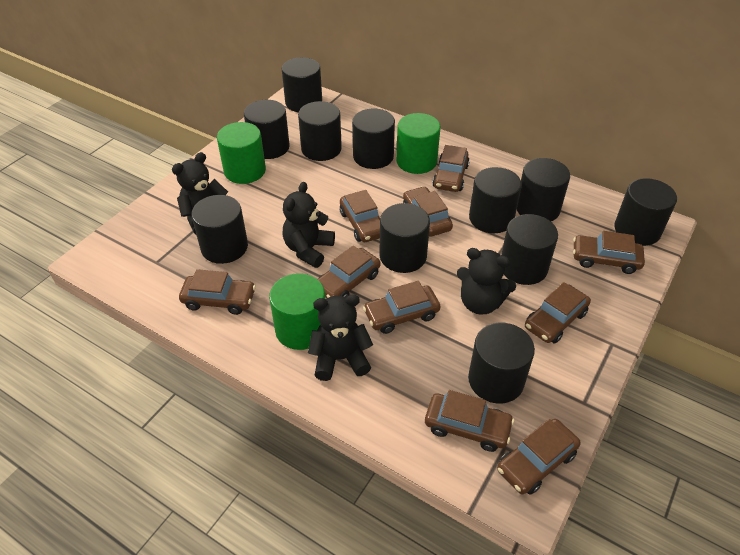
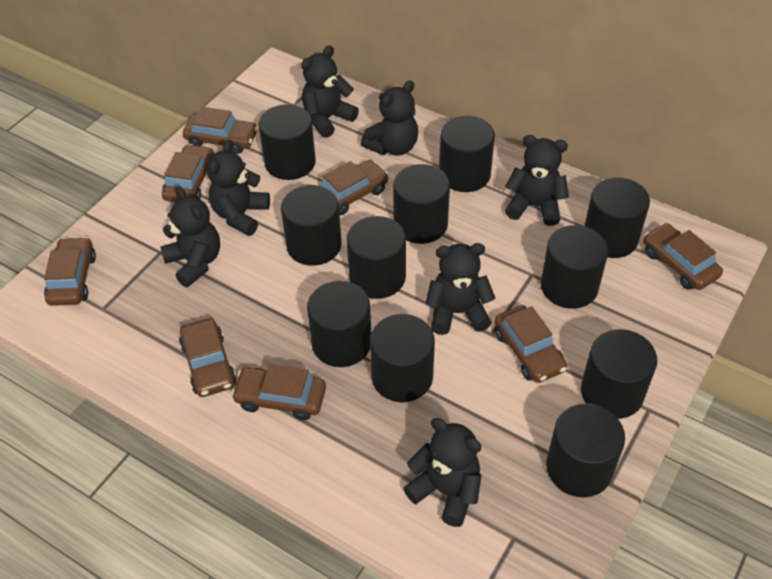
black teddy bear: 4 -> 7
brown car: 10 -> 8
green cylinder: 3 -> 0

